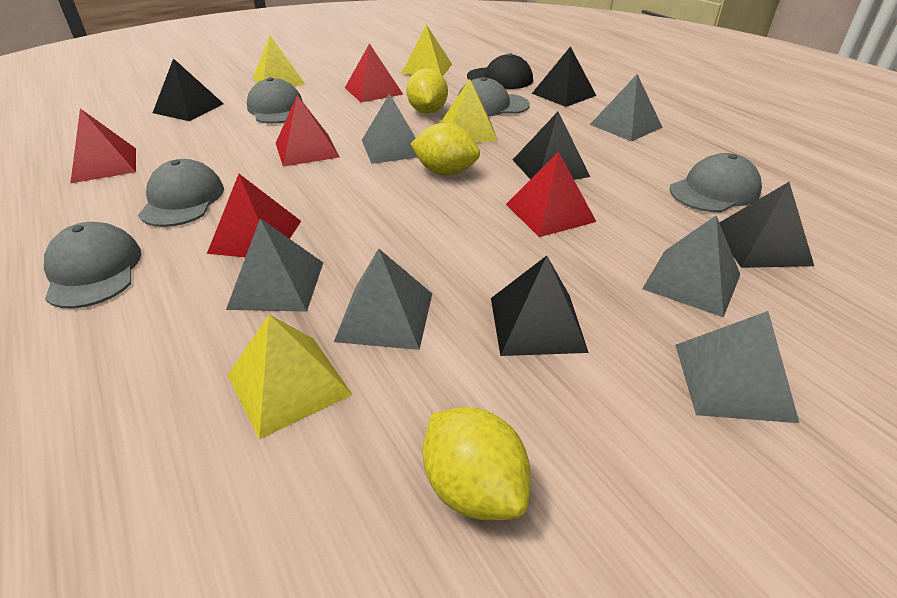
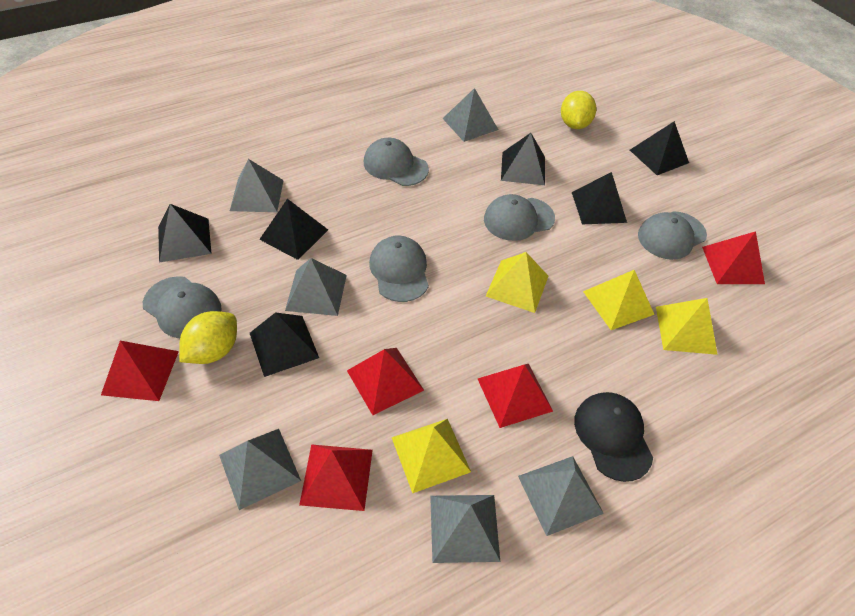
black pyramid: 5 -> 6
yellow lemon: 3 -> 2

